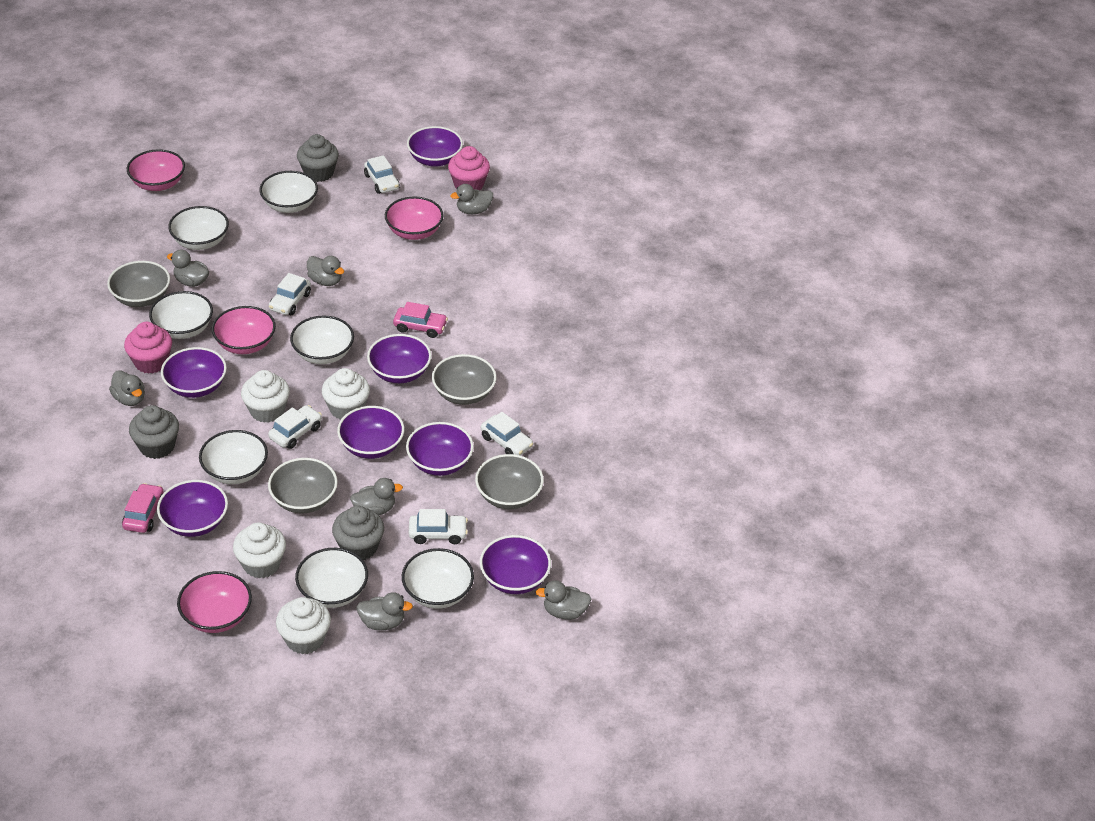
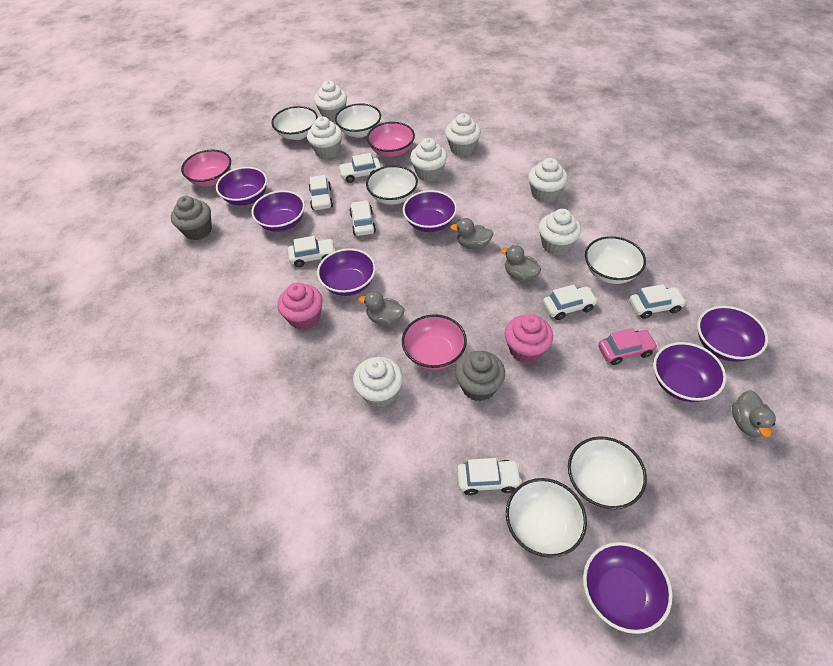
grey bowl: 4 -> 0
grey cupcake: 3 -> 2
grey duck: 7 -> 4
pink bowl: 4 -> 3
pink car: 2 -> 1
white bowl: 7 -> 6
white car: 5 -> 7
white cupcake: 4 -> 7

